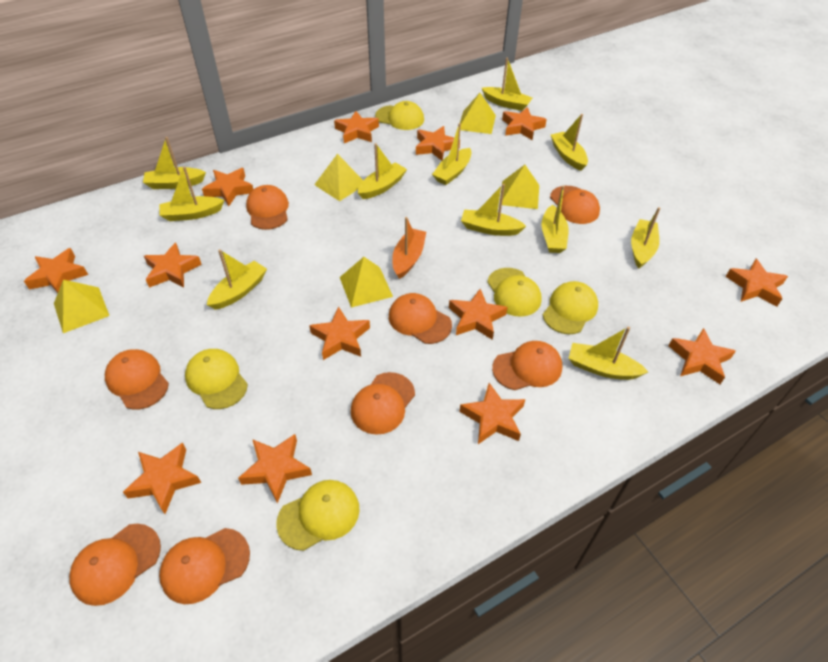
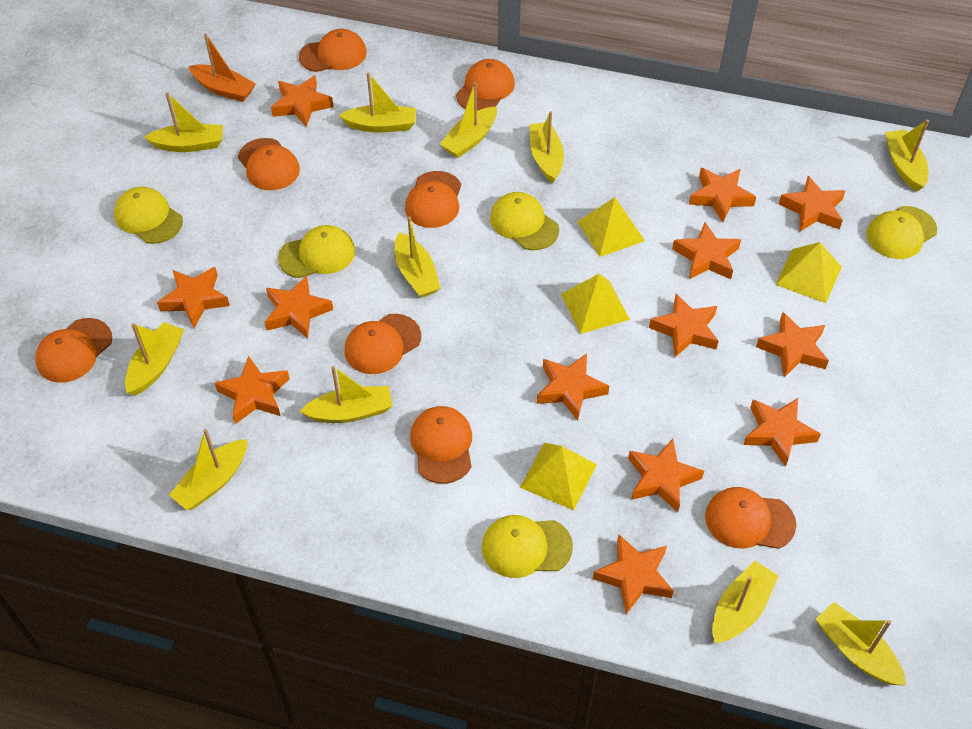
yellow pyramid: 5 -> 4

